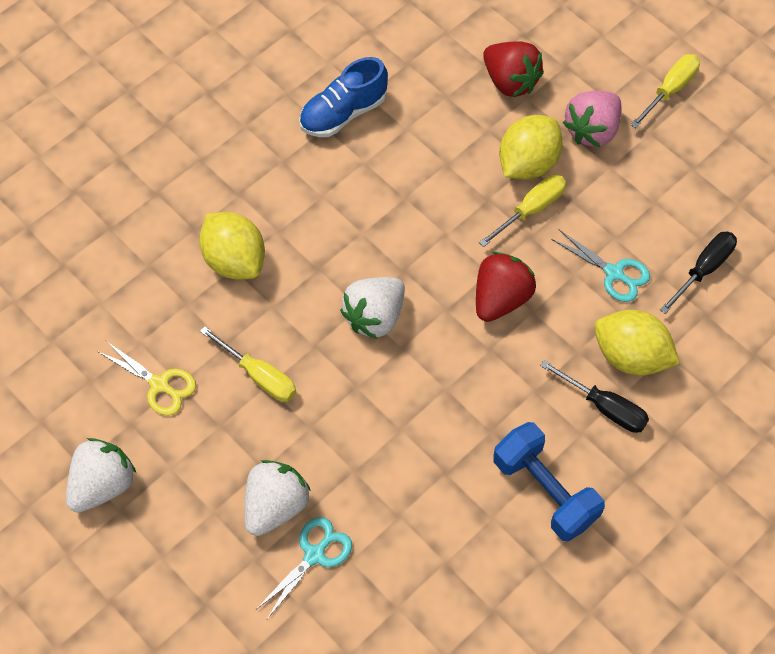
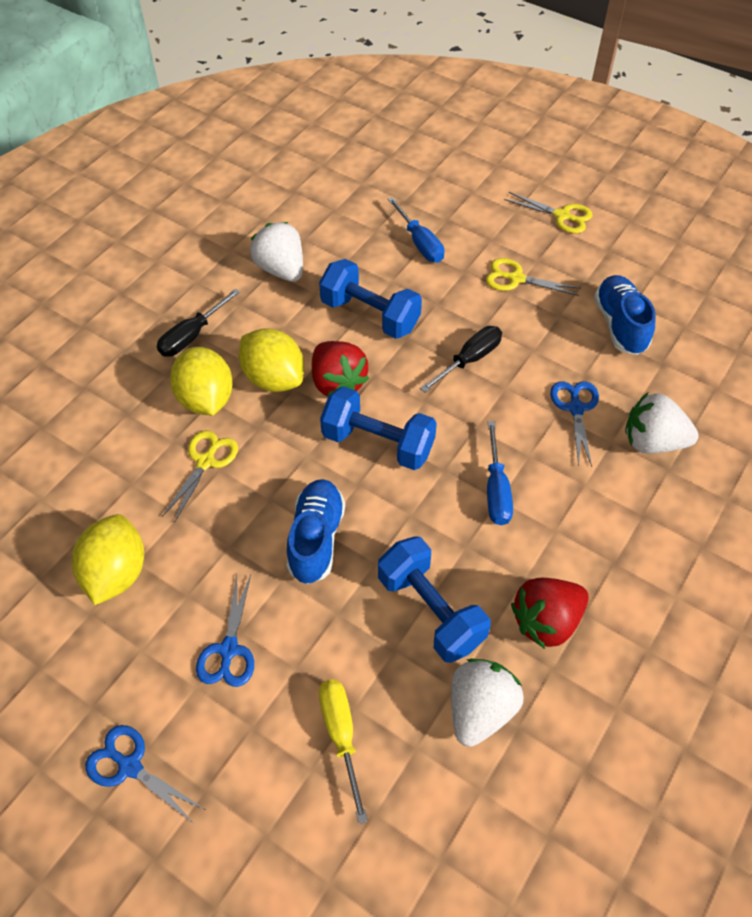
blue dumbbell: 1 -> 3
blue scissors: 0 -> 3
blue screwdriver: 0 -> 2
blue shoe: 1 -> 2
pink strawberry: 1 -> 0
turquoise scissors: 2 -> 0
yellow scissors: 1 -> 3
yellow screwdriver: 3 -> 1

